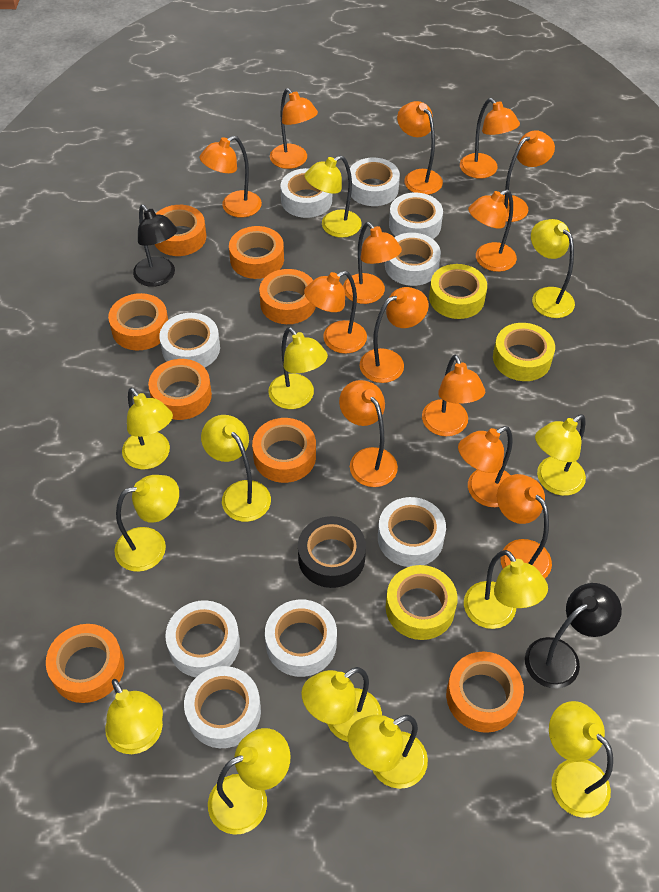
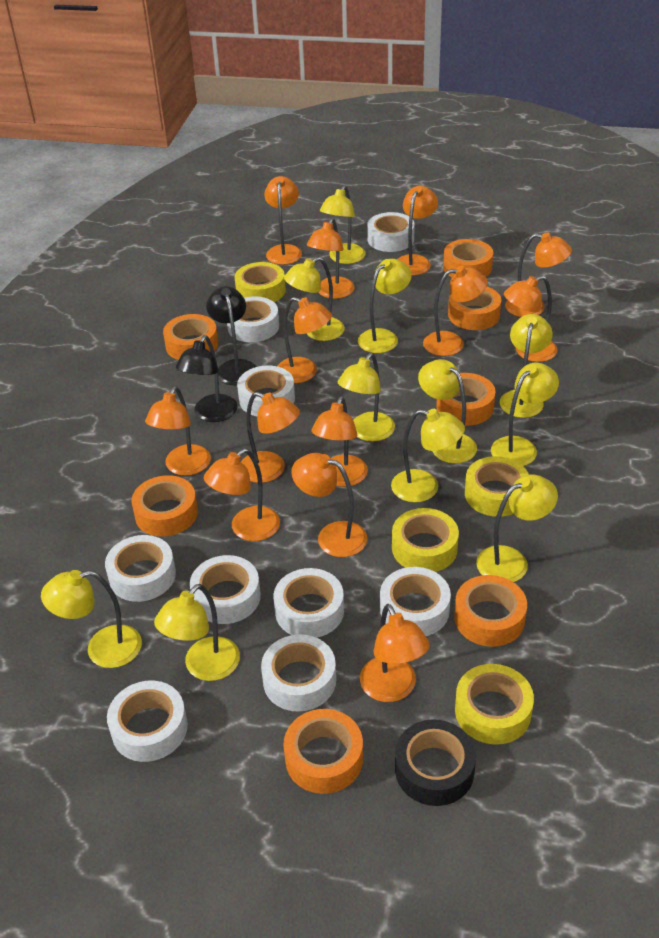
orange tape: 8 -> 7
yellow lamp: 13 -> 11
yellow tape: 3 -> 4

